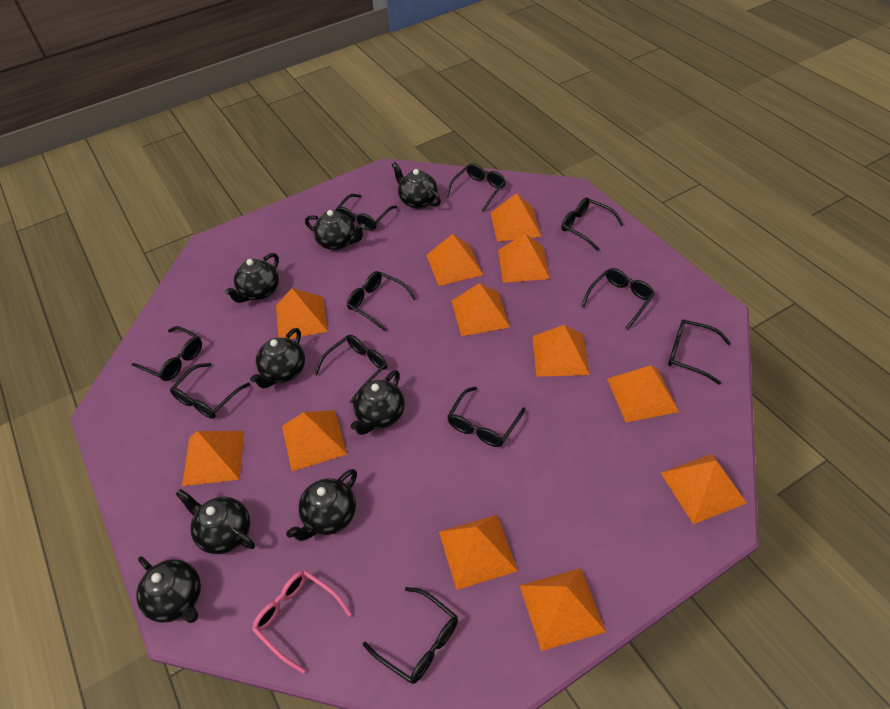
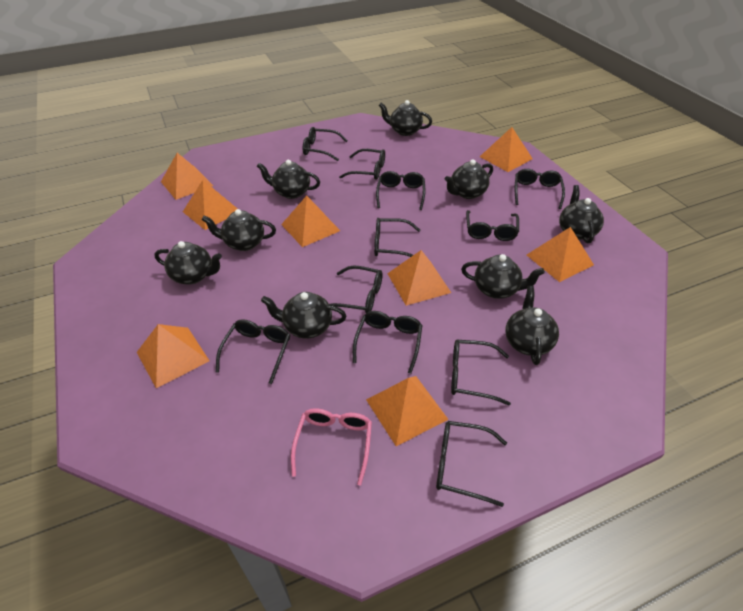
black teapot: 8 -> 9
orange pyramid: 12 -> 8

